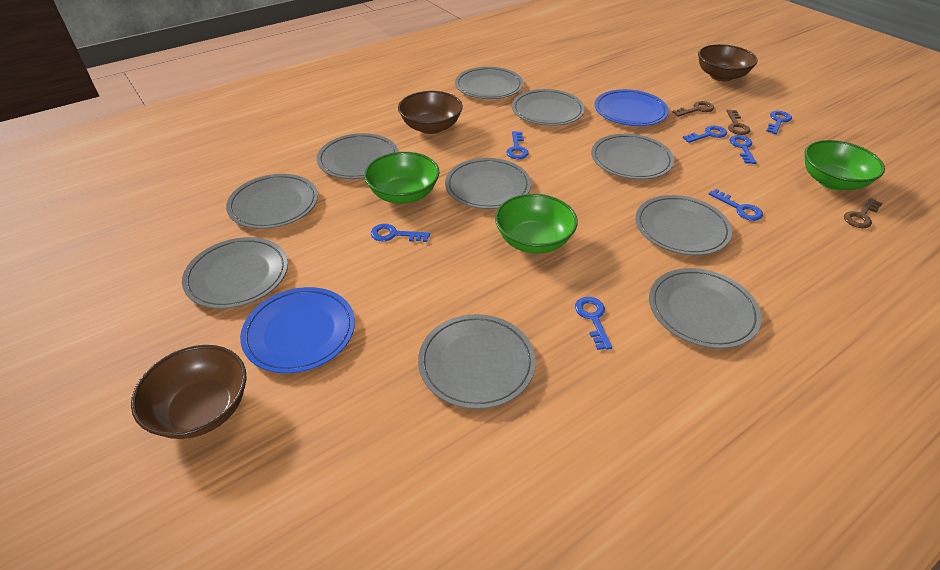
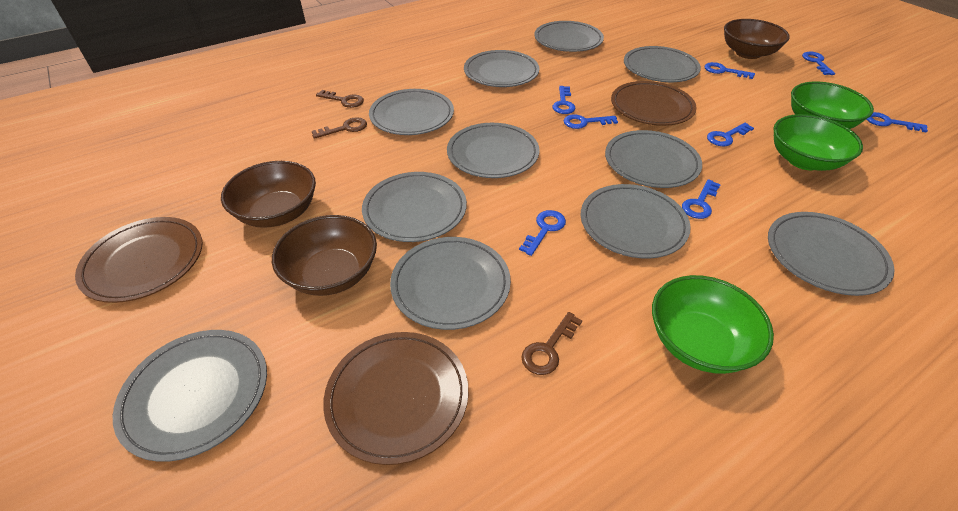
blue key: 7 -> 8
blue plate: 2 -> 0
brown plate: 0 -> 3
grey plate: 10 -> 11

